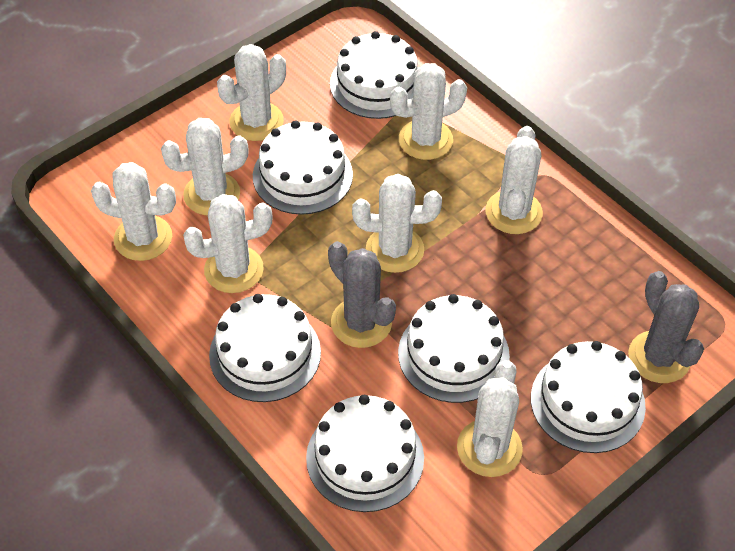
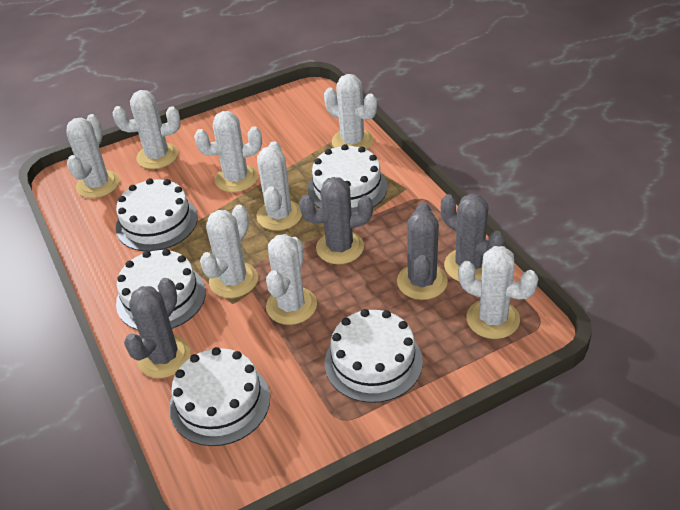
grey cactus: 2 -> 4
white cake: 6 -> 5

